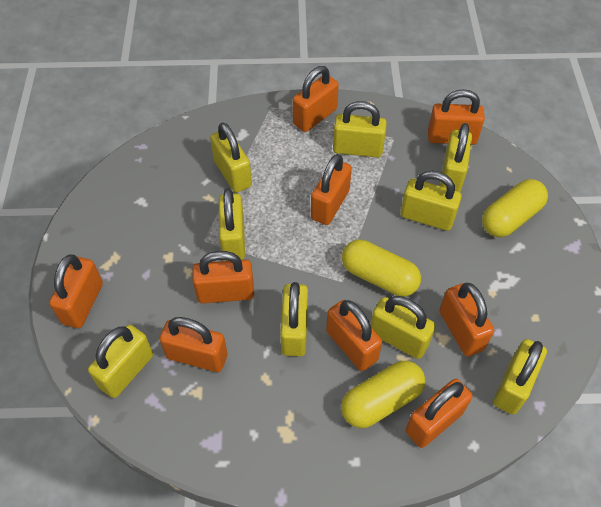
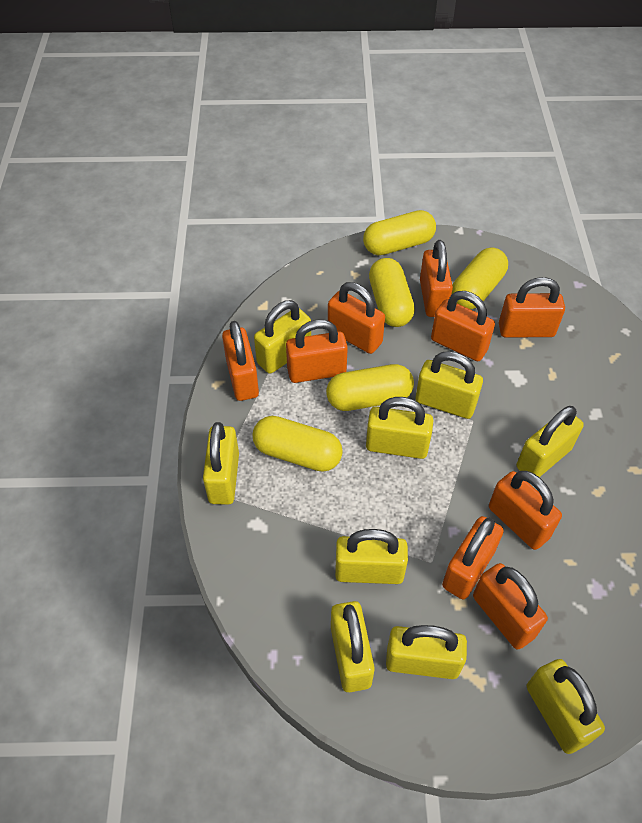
yellow capsule: 3 -> 5

